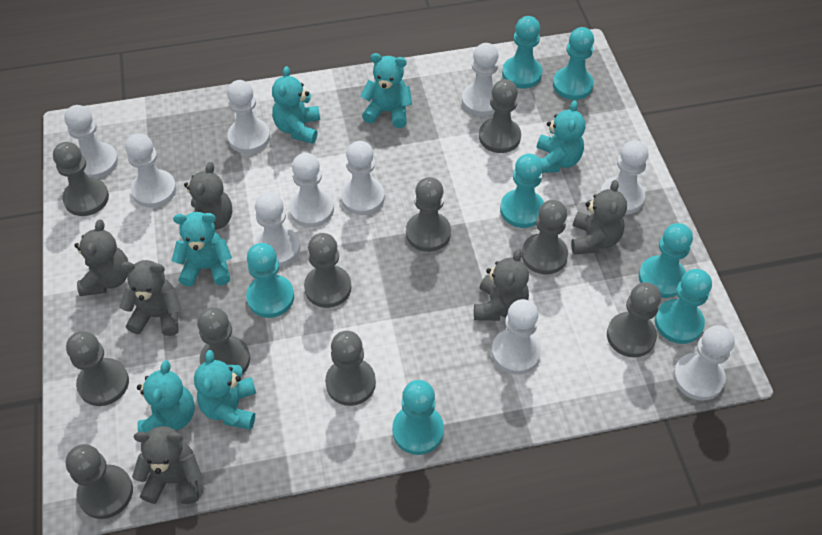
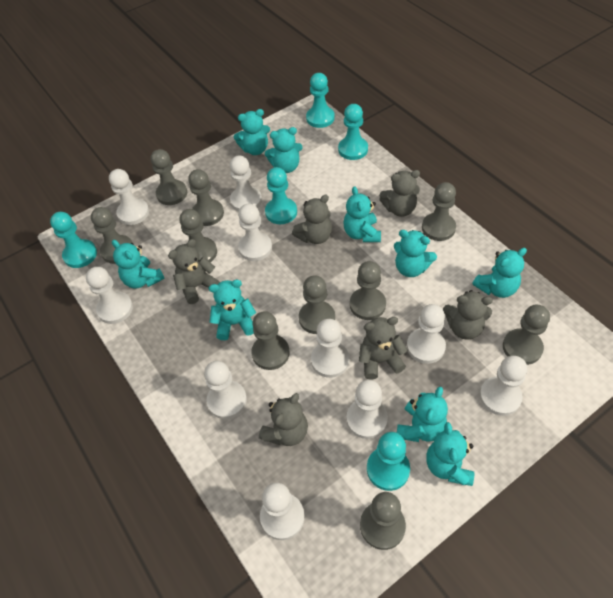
turquoise pawn: 7 -> 5
turquoise teddy bear: 6 -> 9

